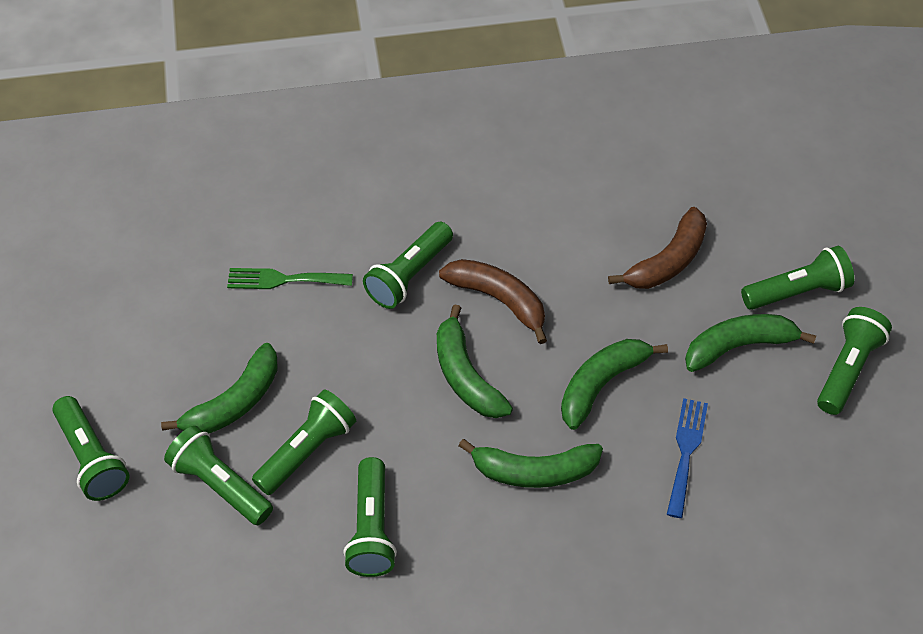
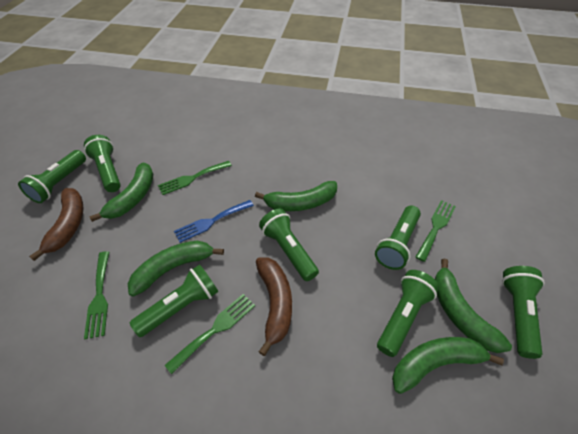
green fork: 1 -> 4

